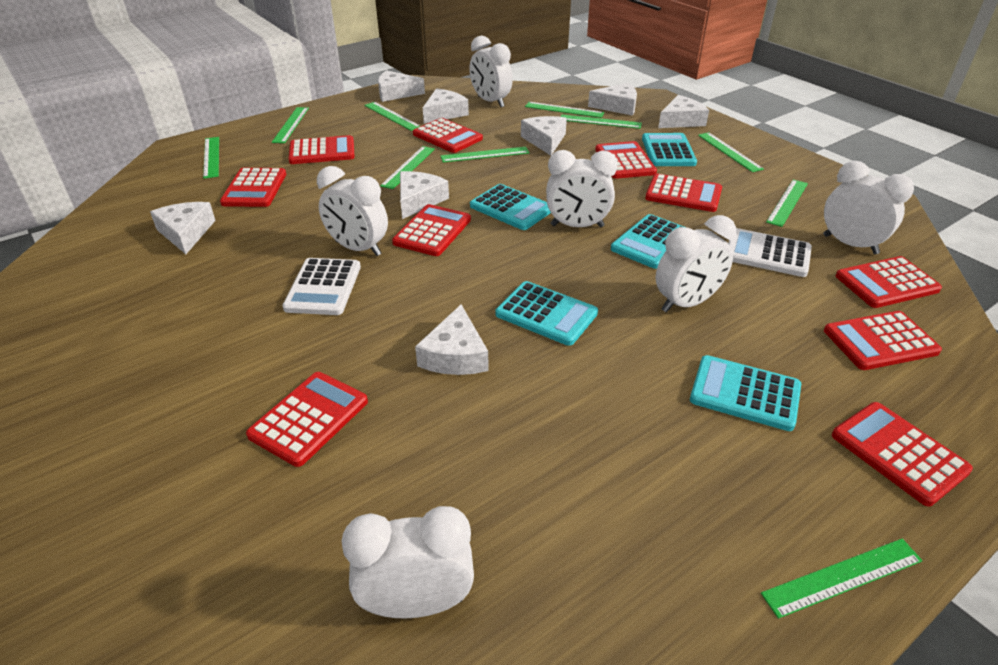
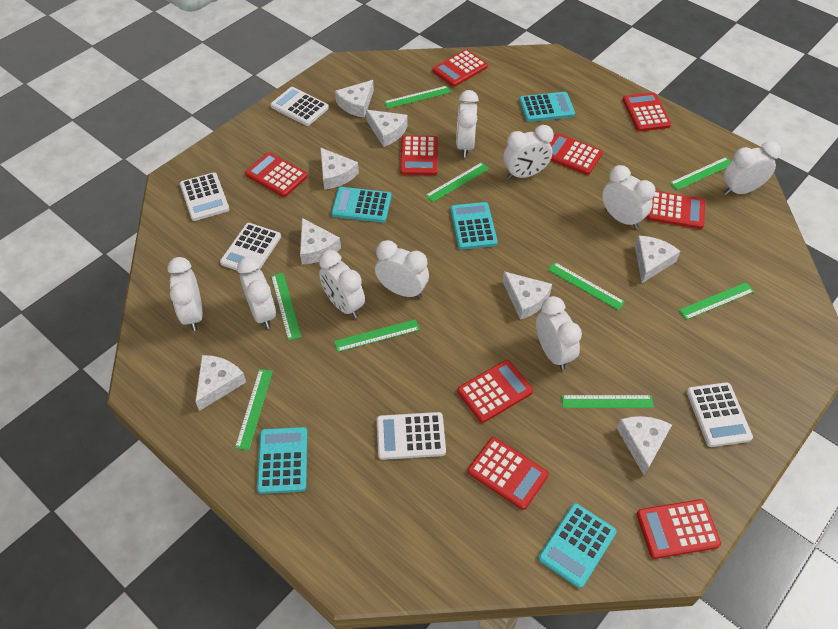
green ruler: 10 -> 9
red calculator: 10 -> 9
white calculator: 2 -> 5
white clock: 6 -> 9

